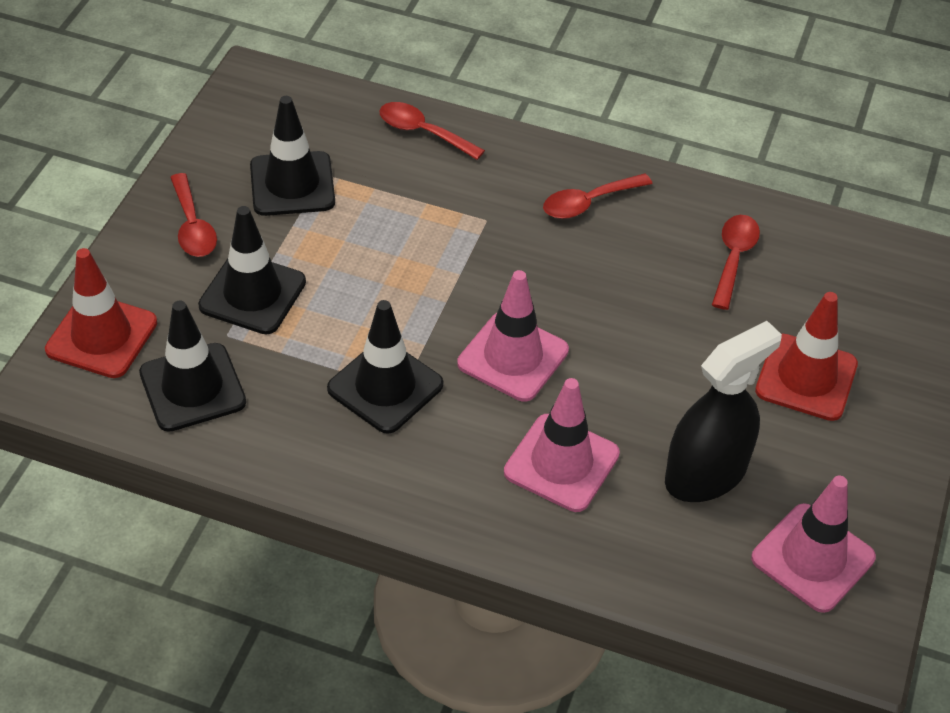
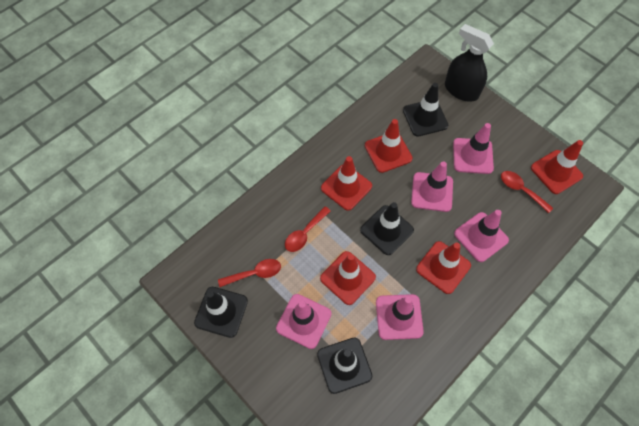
pink traffic cone: 3 -> 5
red spoon: 4 -> 3
red traffic cone: 2 -> 5

